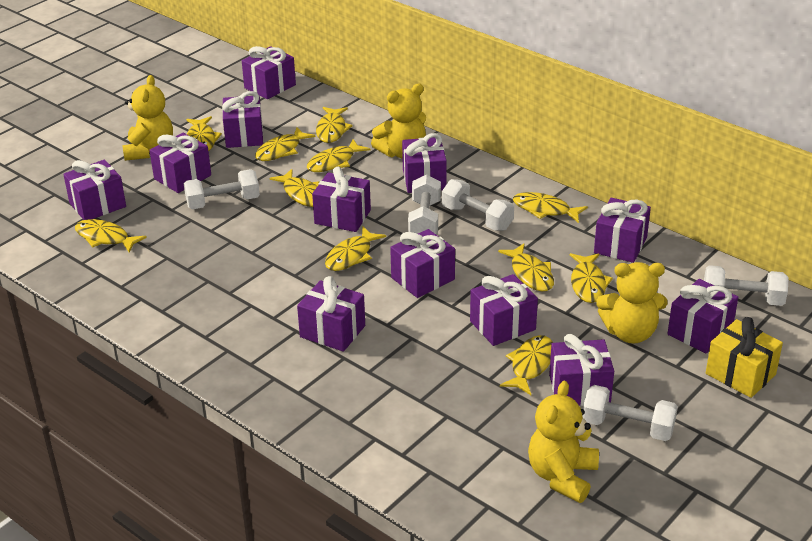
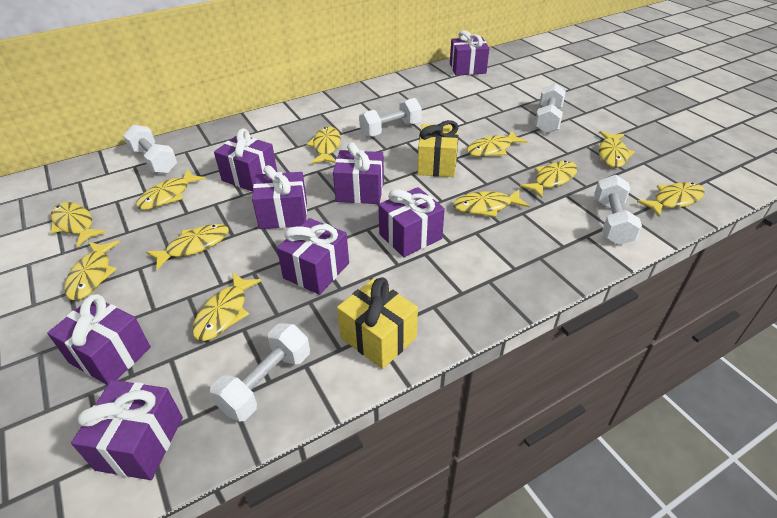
purple gift: 12 -> 8
yellow gift: 1 -> 2
yellow teddy bear: 4 -> 0

